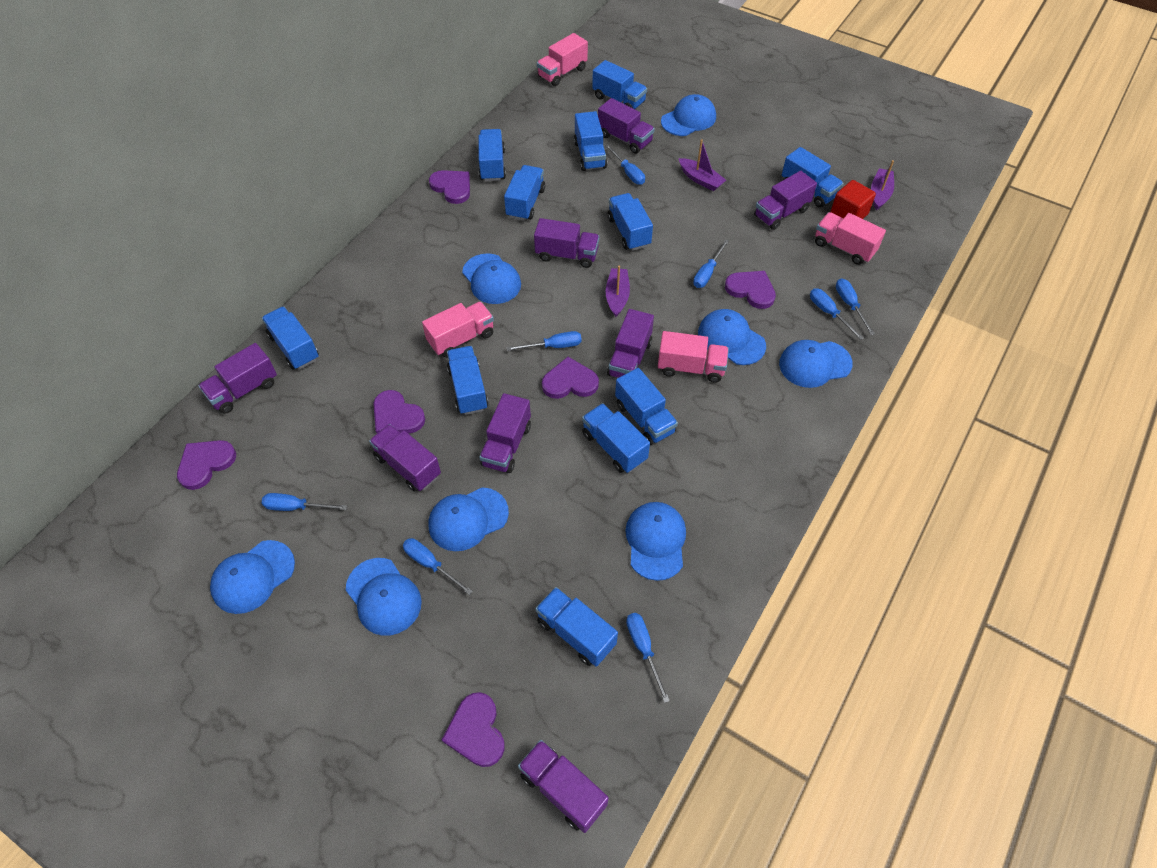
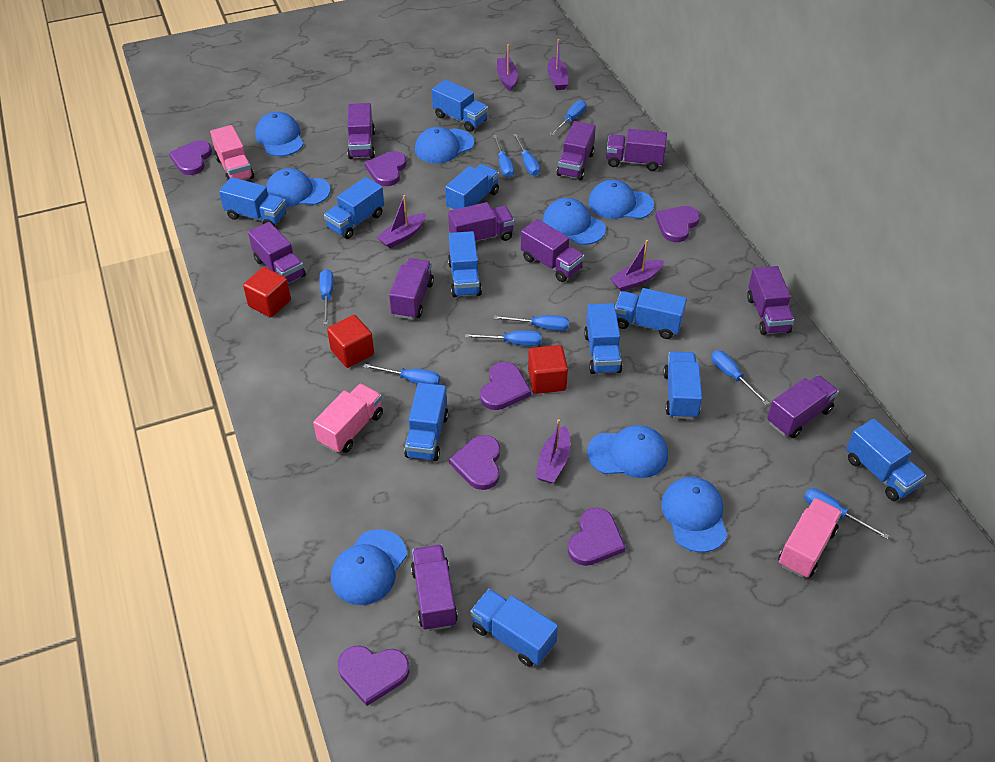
blue screwdriver: 8 -> 9
pink truck: 4 -> 3
purple boat: 3 -> 5
purple heart: 6 -> 7
purple truck: 8 -> 10
red cube: 1 -> 3

